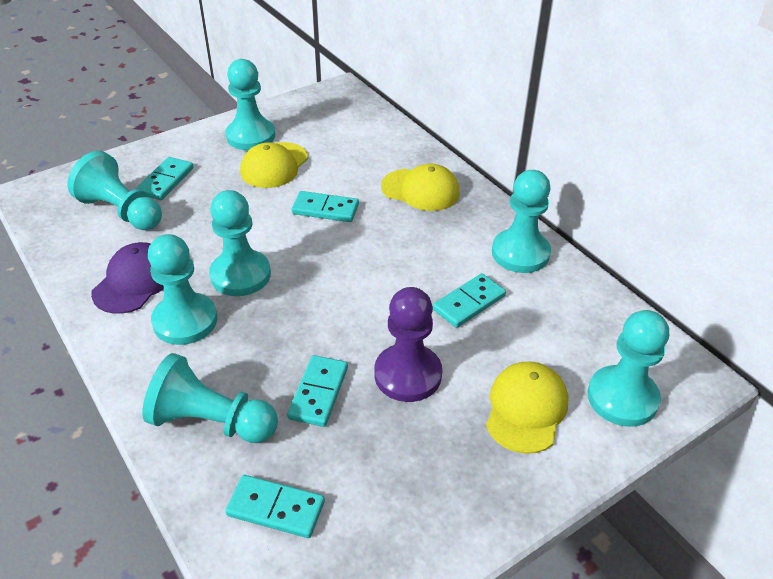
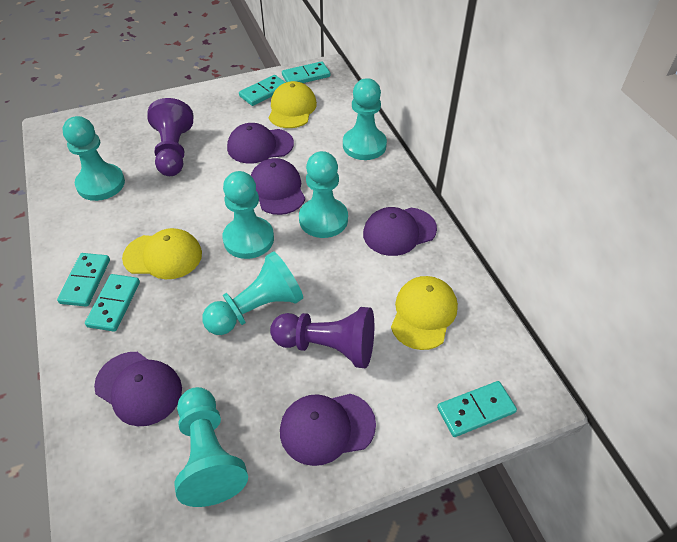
purple cap: 1 -> 5
purple pawn: 1 -> 2
turquoise pawn: 7 -> 6

